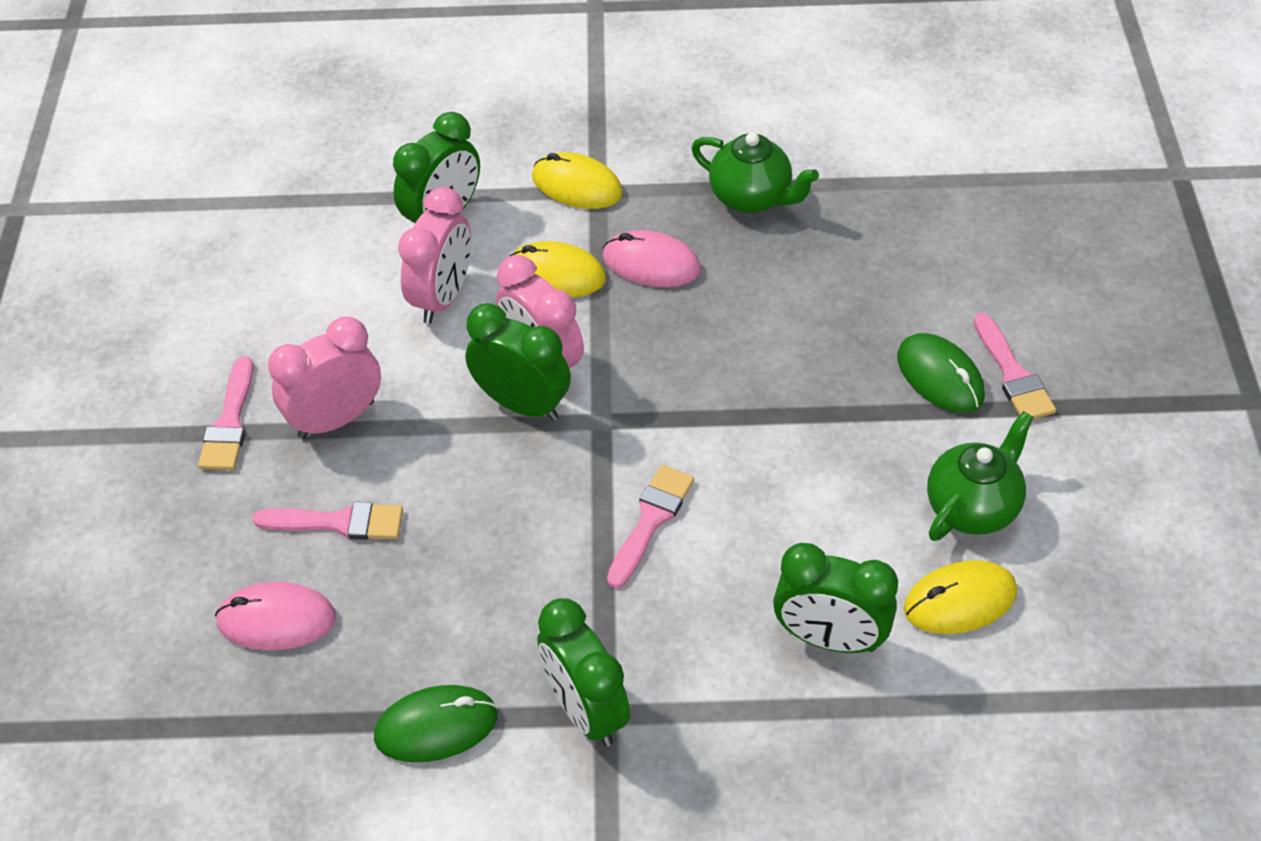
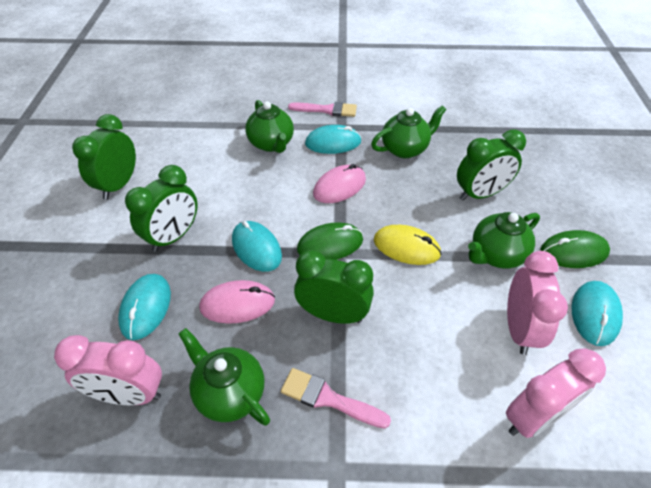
green teapot: 2 -> 4
pink brush: 4 -> 2
turquoise mouse: 0 -> 4
yellow mouse: 3 -> 1

